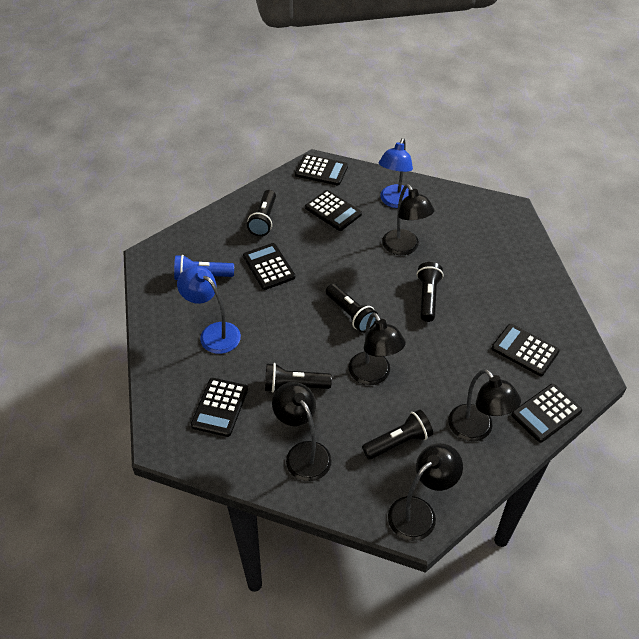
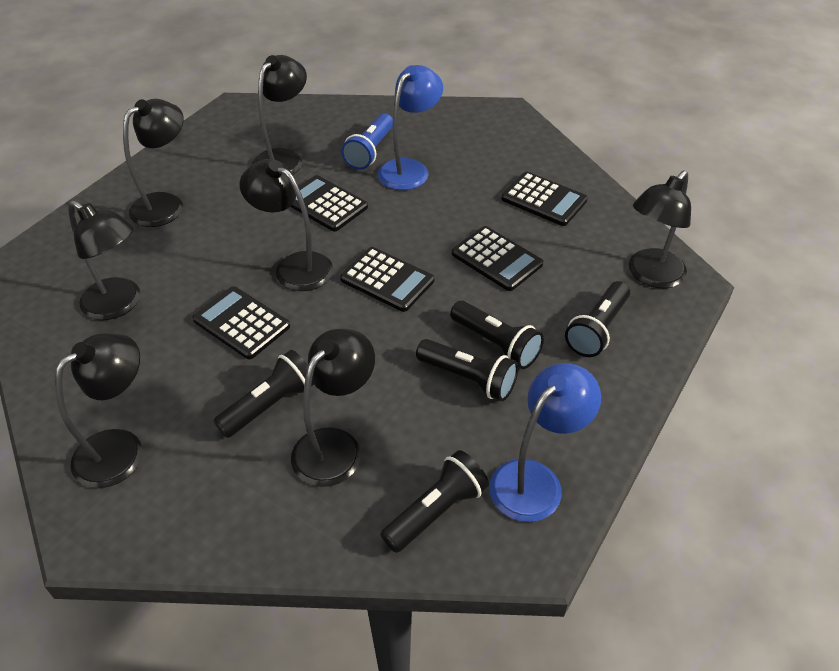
black calculator: 6 -> 5
black lamp: 5 -> 7

